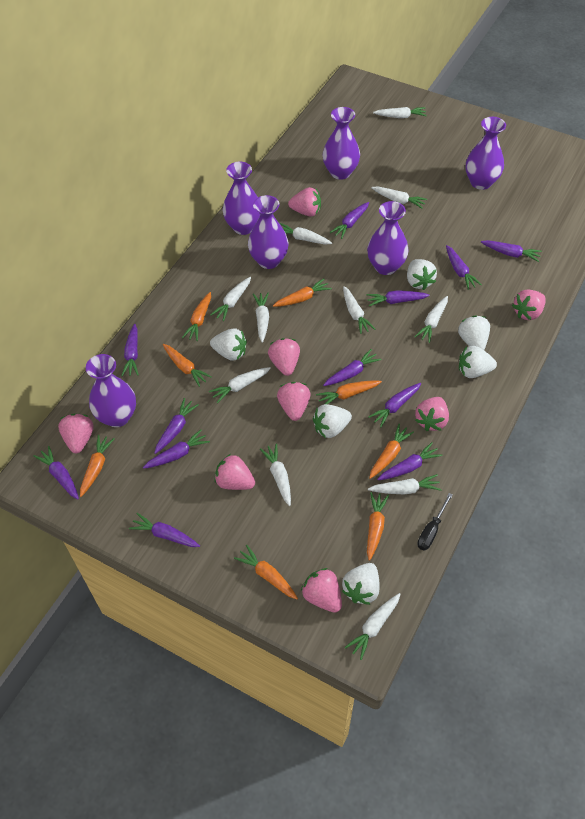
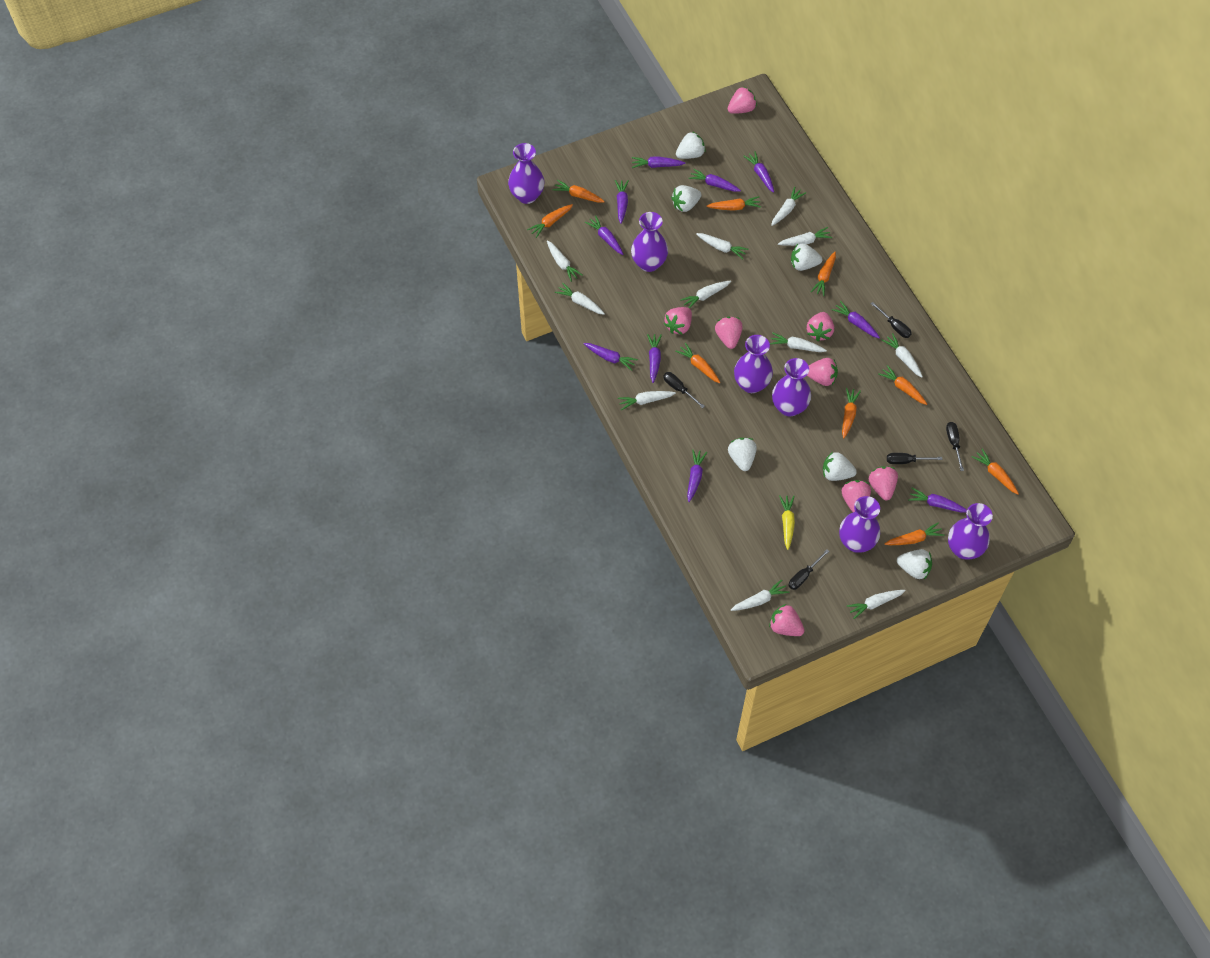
black screwdriver: 1 -> 5
orange carrot: 8 -> 9
purple carrot: 12 -> 10
yellow carrot: 0 -> 1

